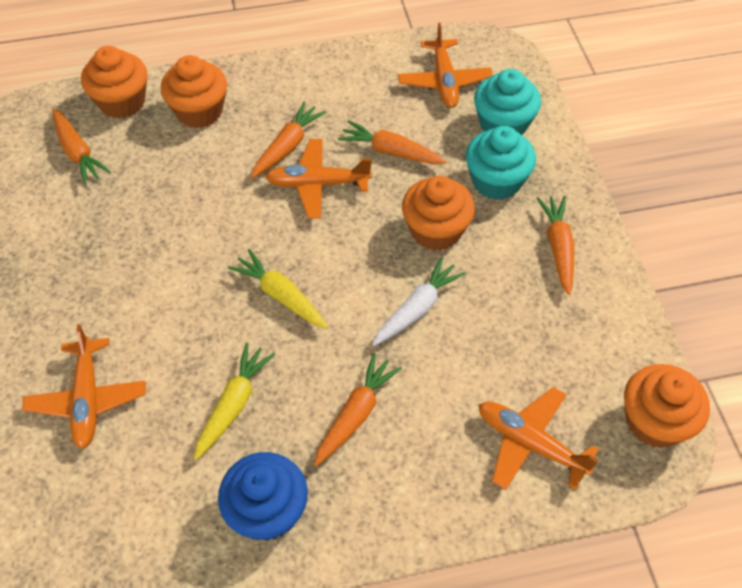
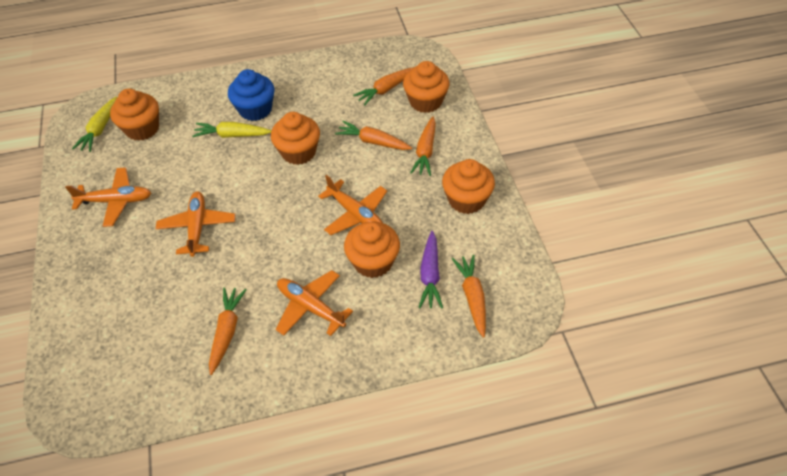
orange cupcake: 4 -> 5
purple carrot: 0 -> 1
turquoise cupcake: 2 -> 0
white carrot: 1 -> 0

